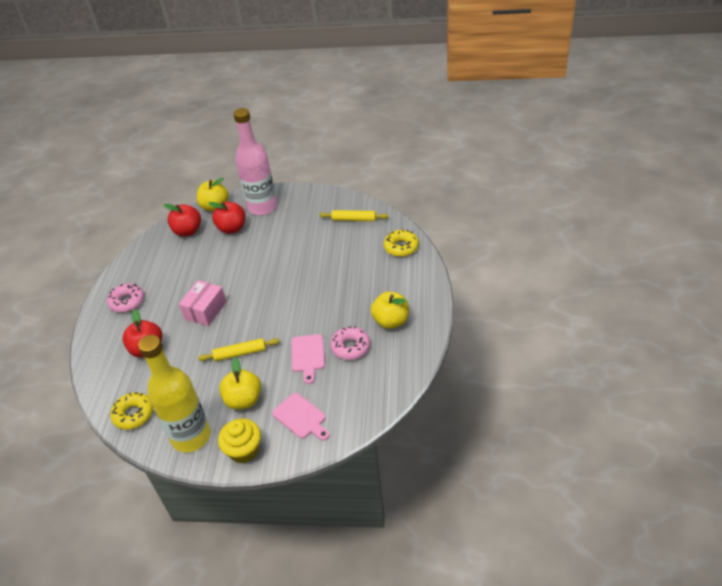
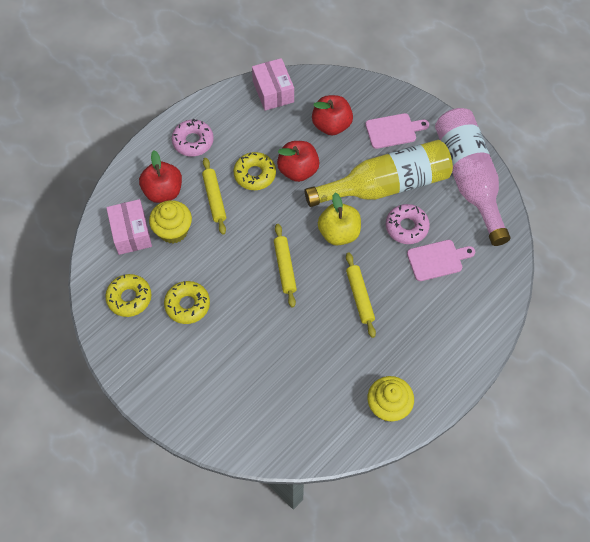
pink box: 1 -> 2
yellow apple: 3 -> 1
yellow cupcake: 1 -> 2
yellow donut: 2 -> 3
yellow rolling pin: 2 -> 3

